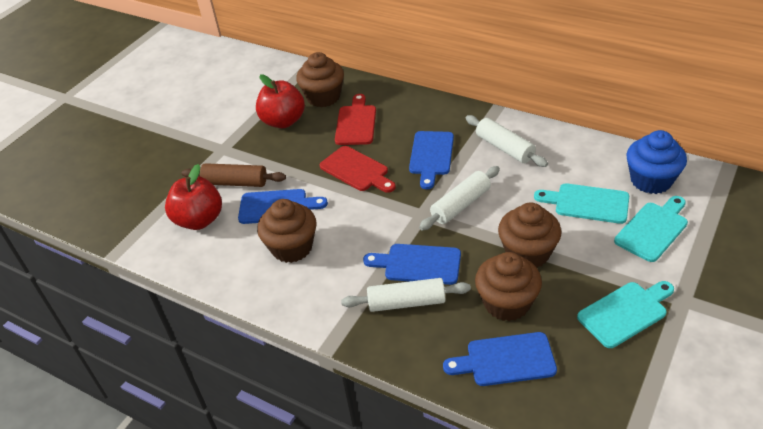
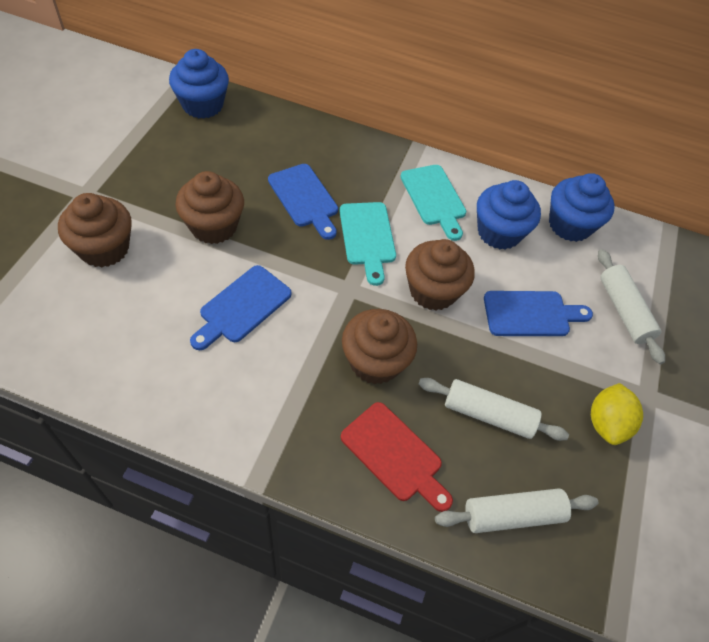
blue cupcake: 1 -> 3
blue cutting board: 4 -> 3
brown rolling pin: 1 -> 0
red apple: 2 -> 0
red cutting board: 2 -> 1
turquoise cutting board: 3 -> 2
yellow lemon: 0 -> 1

